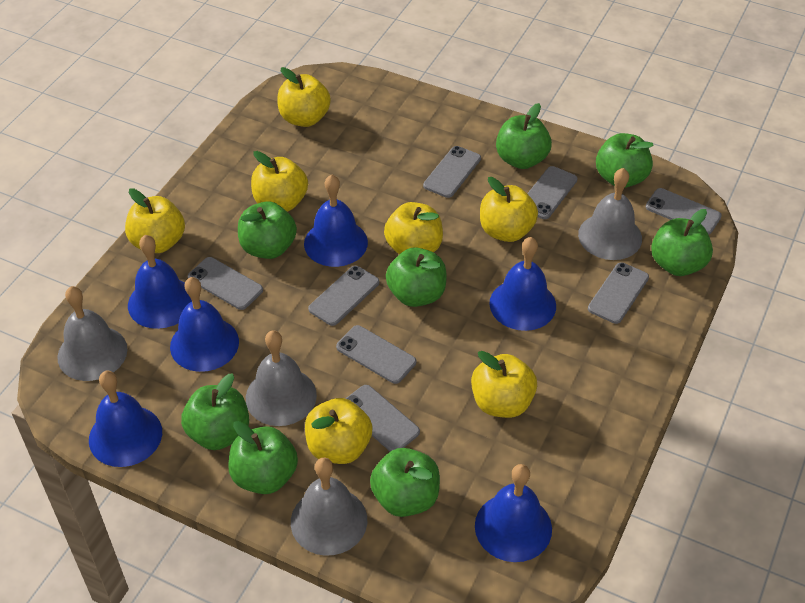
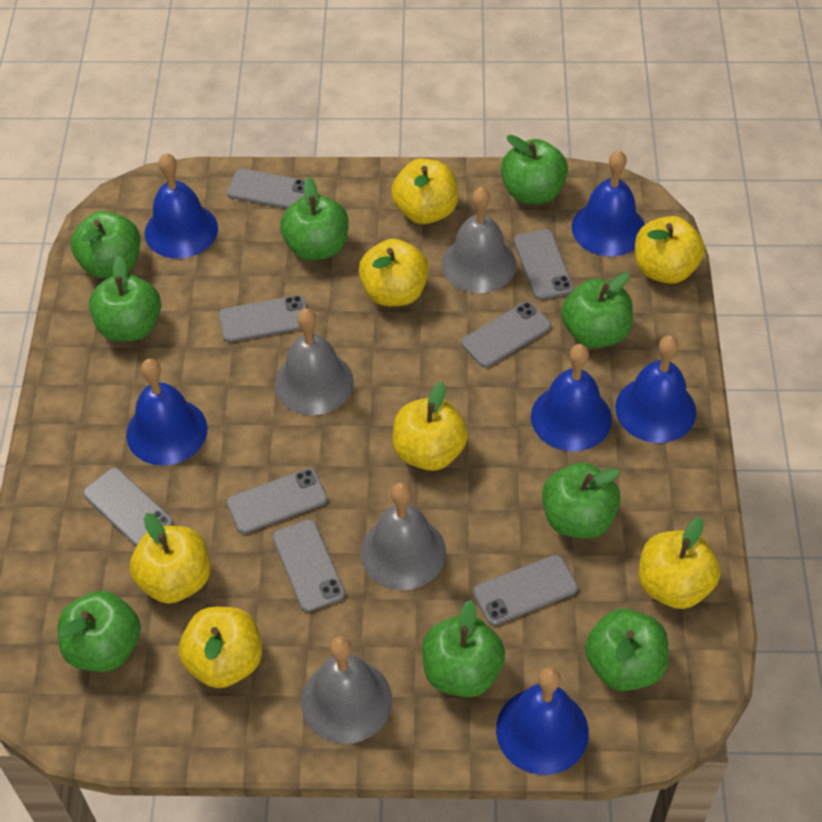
green apple: 8 -> 9

